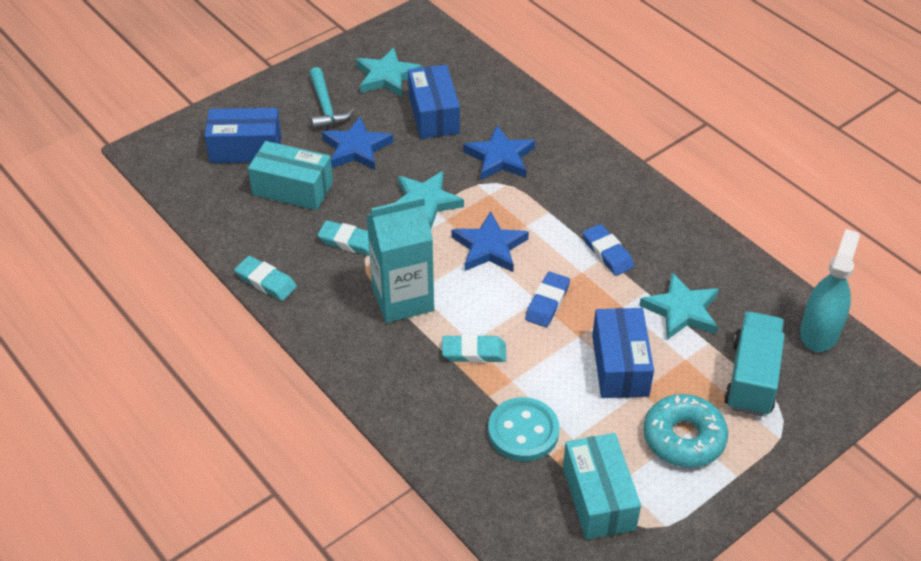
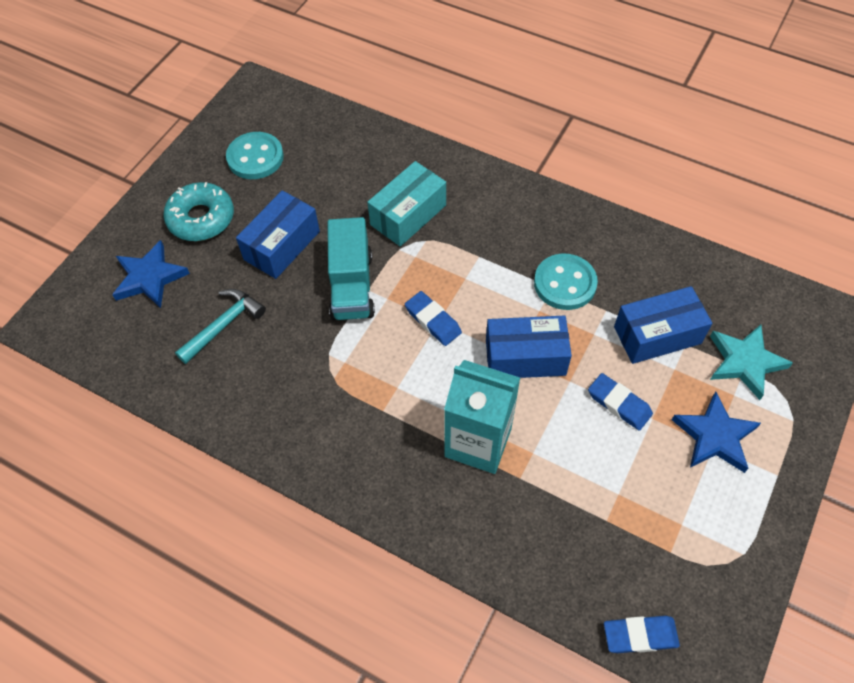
blue eraser: 2 -> 3
blue star: 3 -> 2
turquoise box: 2 -> 1
turquoise button: 1 -> 2
turquoise eraser: 3 -> 0
turquoise spray bottle: 1 -> 0
turquoise star: 3 -> 1

